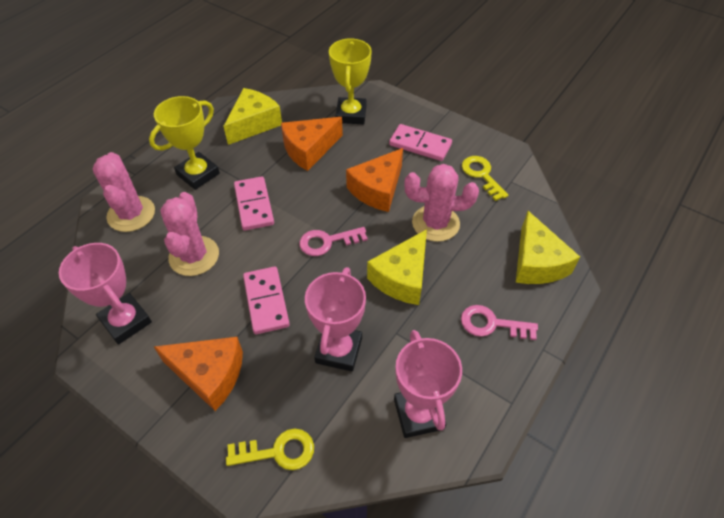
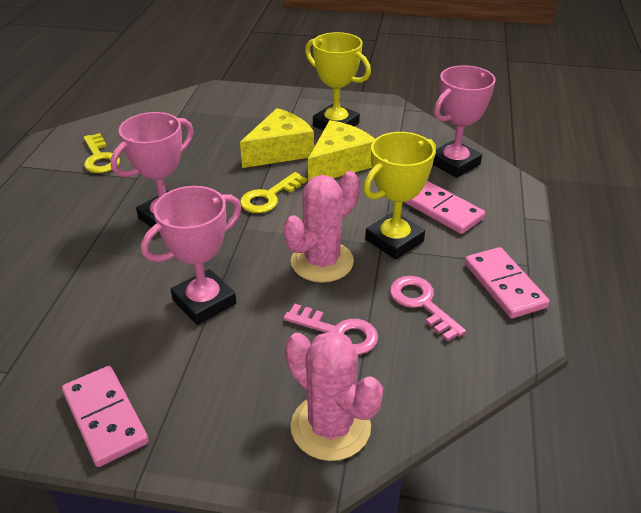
orange cheese: 3 -> 0
pink cactus: 3 -> 2
yellow cheese: 3 -> 2

